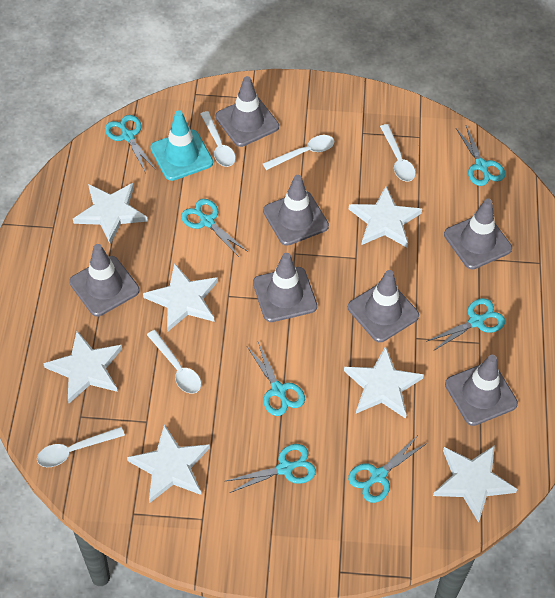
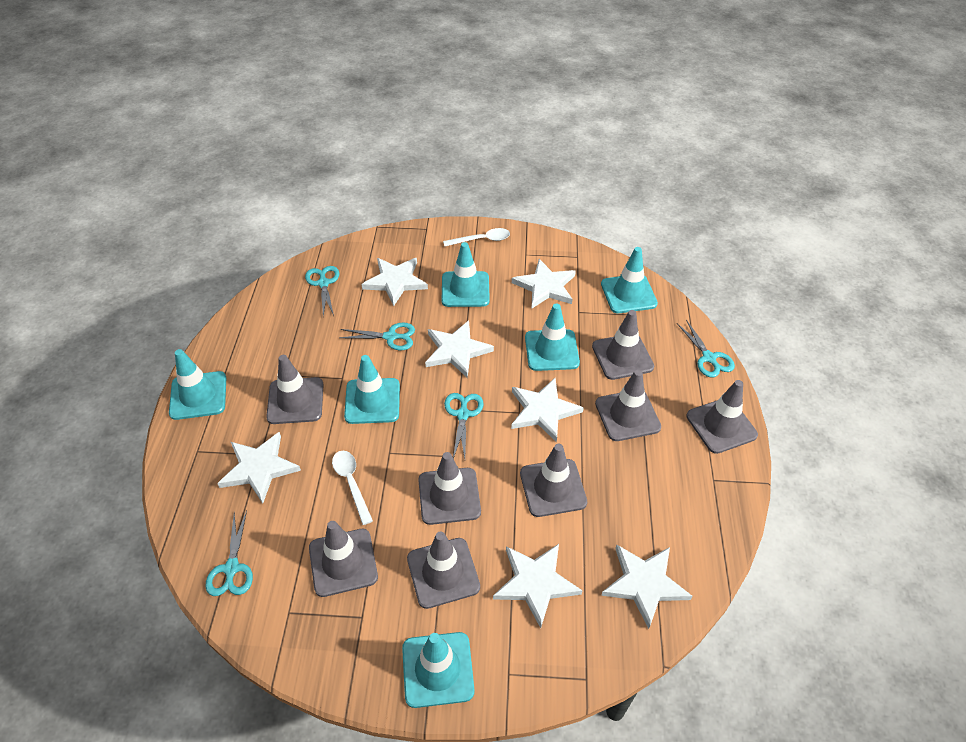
grey traffic cone: 7 -> 8
turquoise scissors: 7 -> 5
turquoise traffic cone: 1 -> 6
white spoon: 5 -> 2

